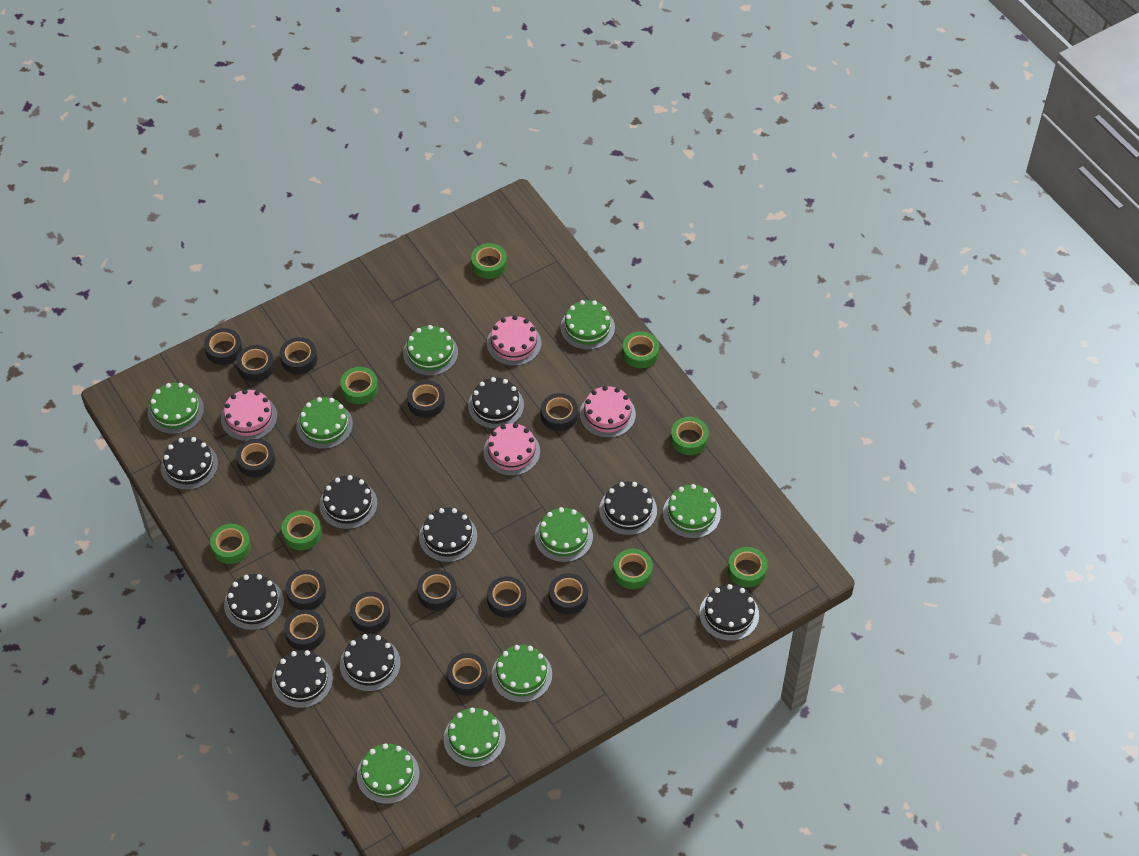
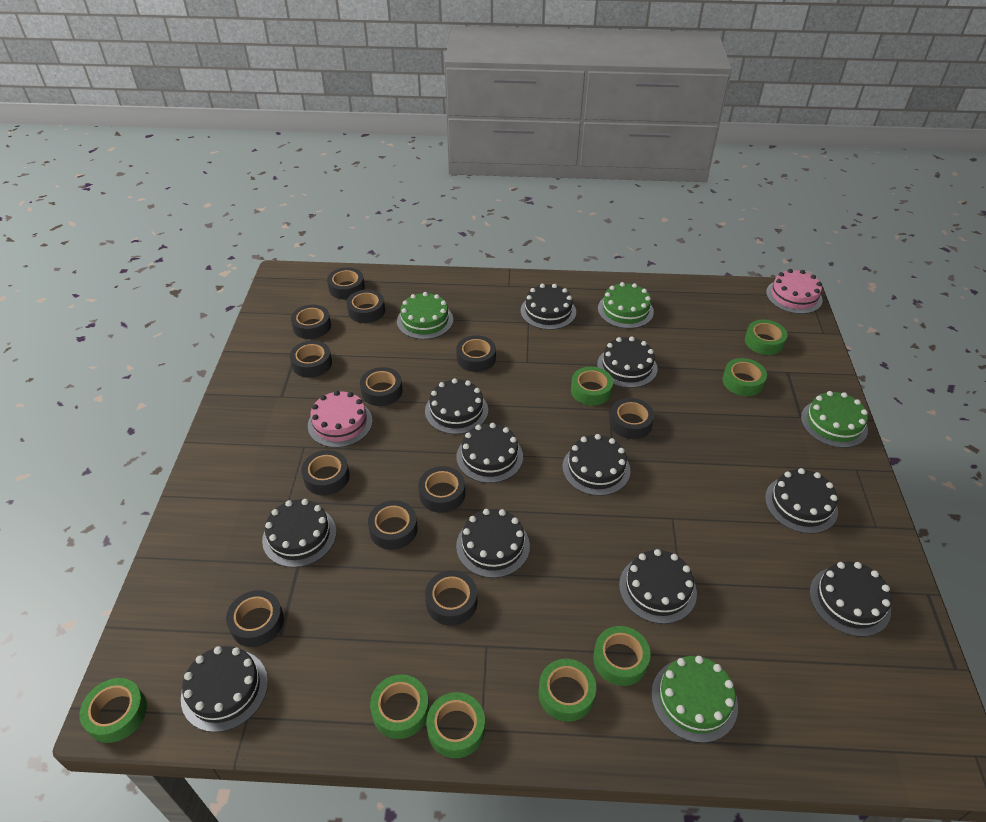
black cake: 9 -> 11
black tape: 13 -> 12
green cake: 9 -> 4
pink cake: 4 -> 2

